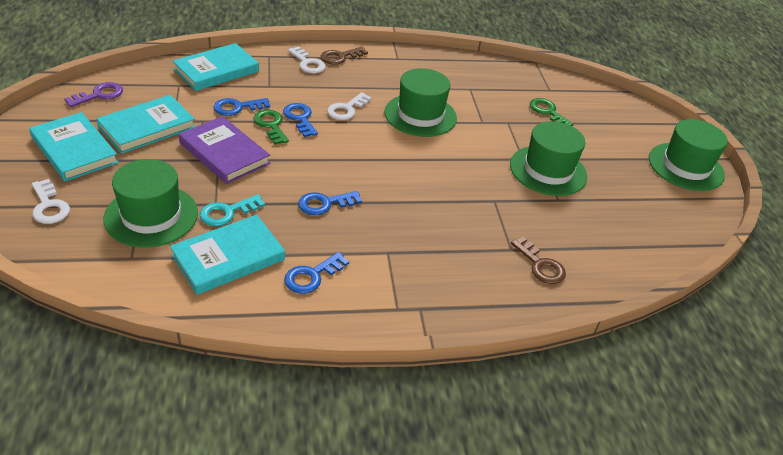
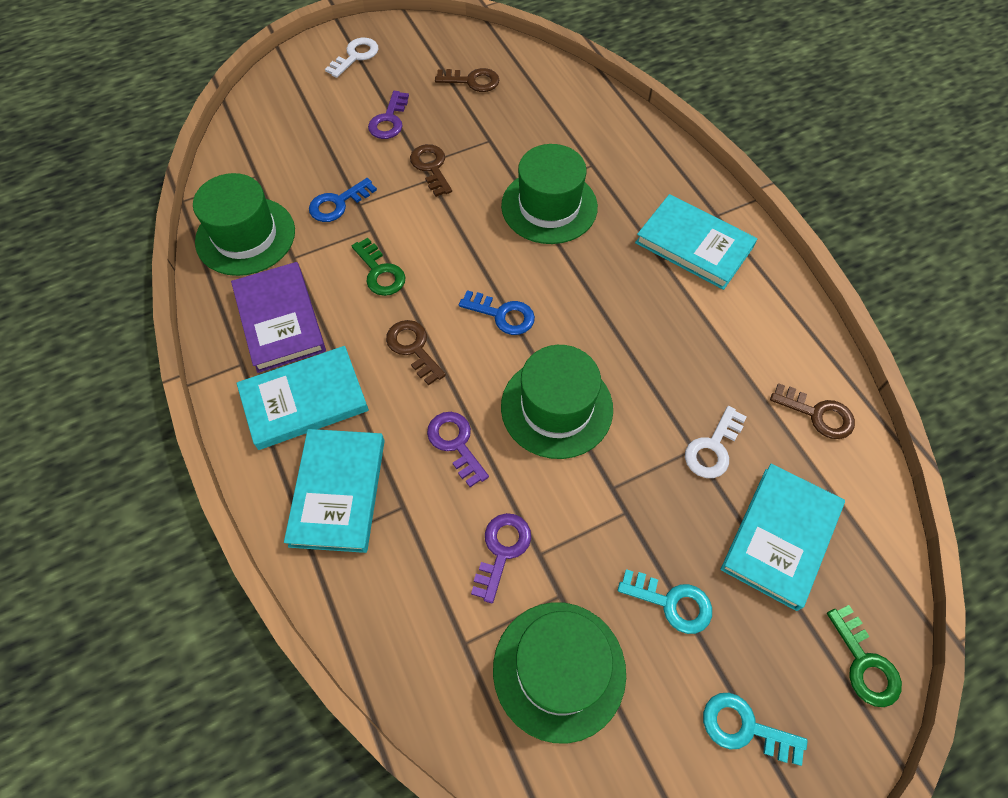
blue key: 4 -> 2
brown key: 2 -> 4
purple key: 1 -> 3
turquoise key: 1 -> 2
white key: 3 -> 2

